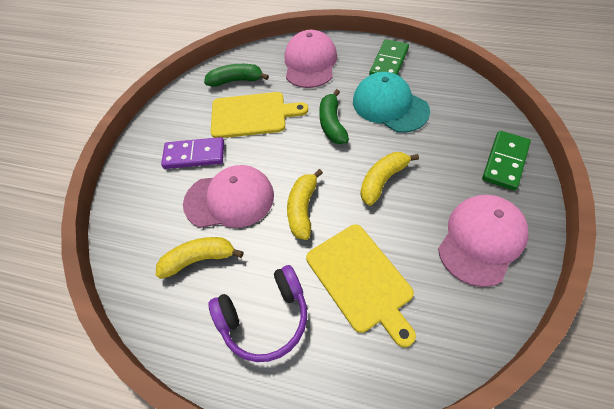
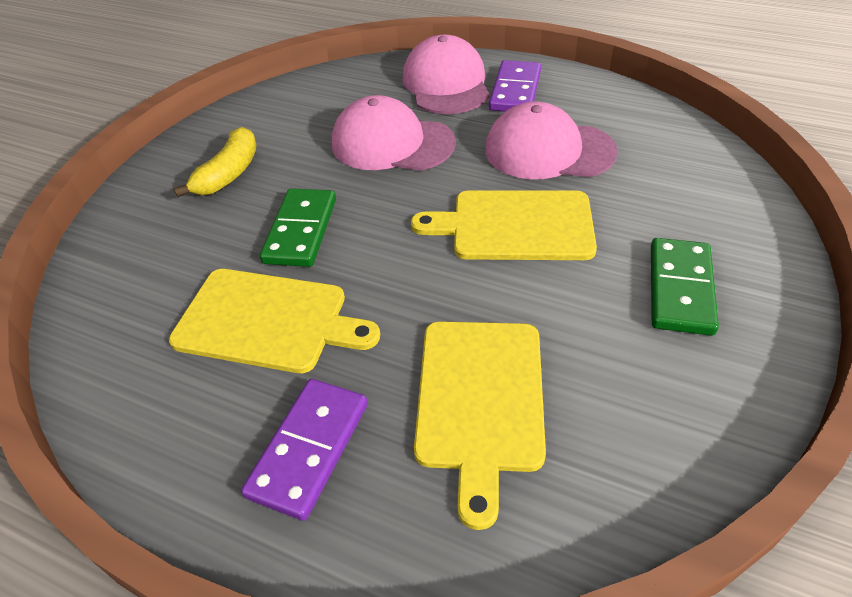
green banana: 2 -> 0
purple domino: 1 -> 2
purple headphones: 1 -> 0
turquoise cap: 1 -> 0
yellow banana: 3 -> 1
yellow cutting board: 2 -> 3

